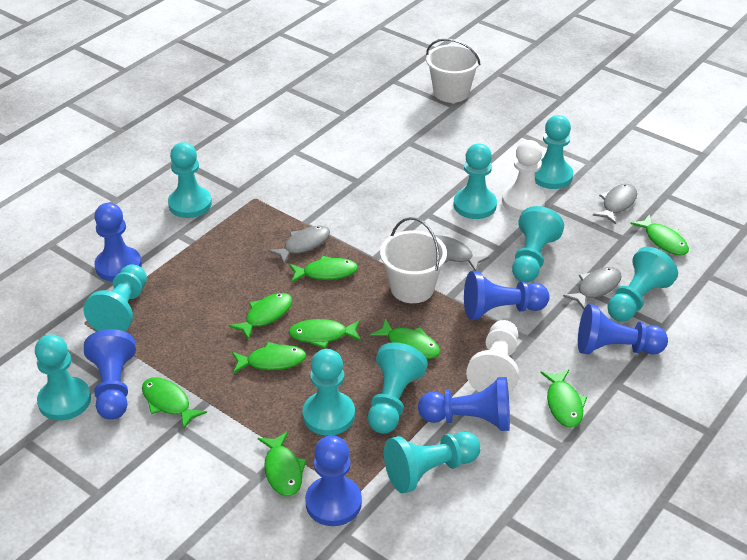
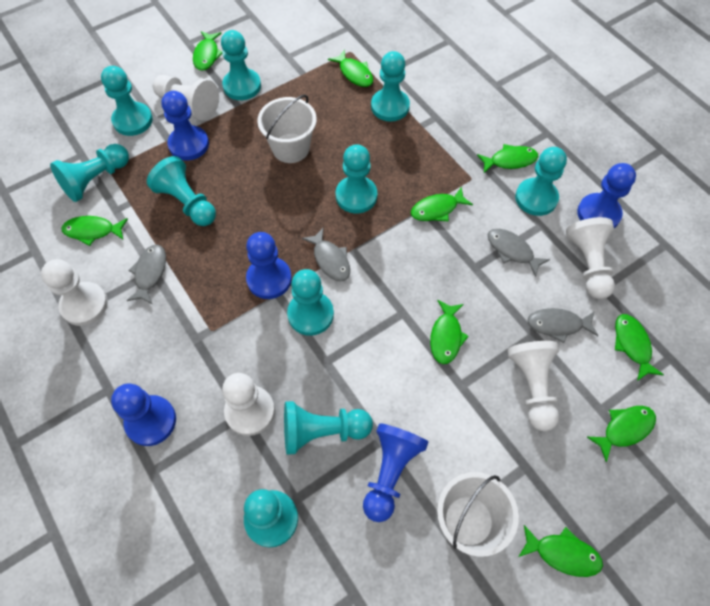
blue pawn: 6 -> 5
white pawn: 2 -> 5

